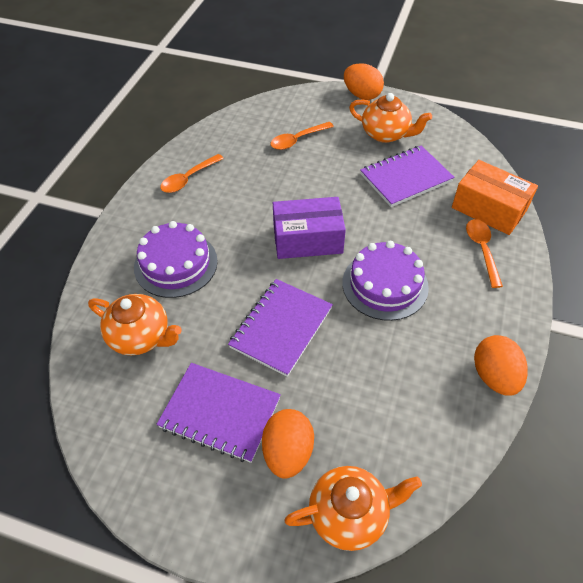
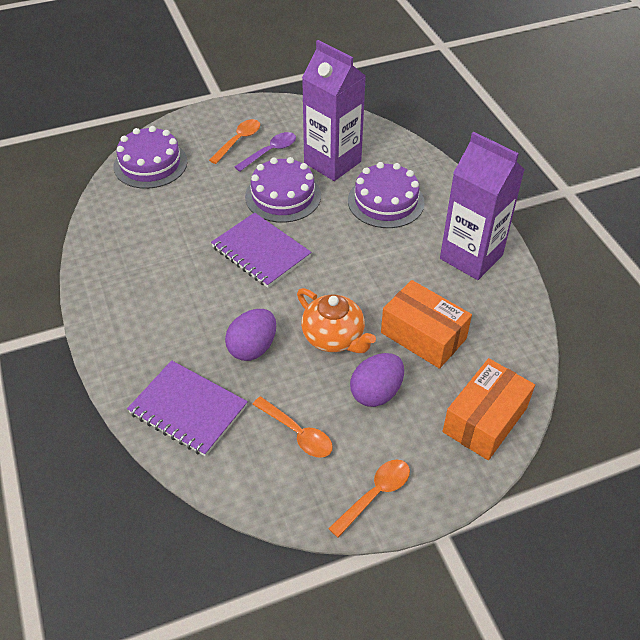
orange box: 1 -> 2
orange egg: 3 -> 0
orange teapot: 3 -> 1
purple box: 1 -> 0
purple cake: 2 -> 3
purple carton: 0 -> 2
purple egg: 0 -> 2
purple notebook: 3 -> 2
purple spoon: 0 -> 1

